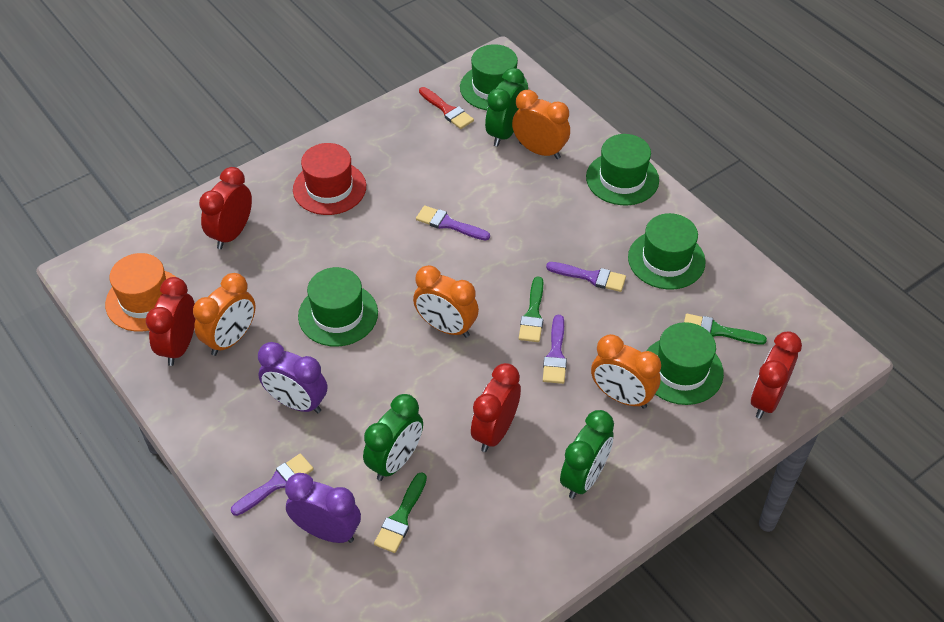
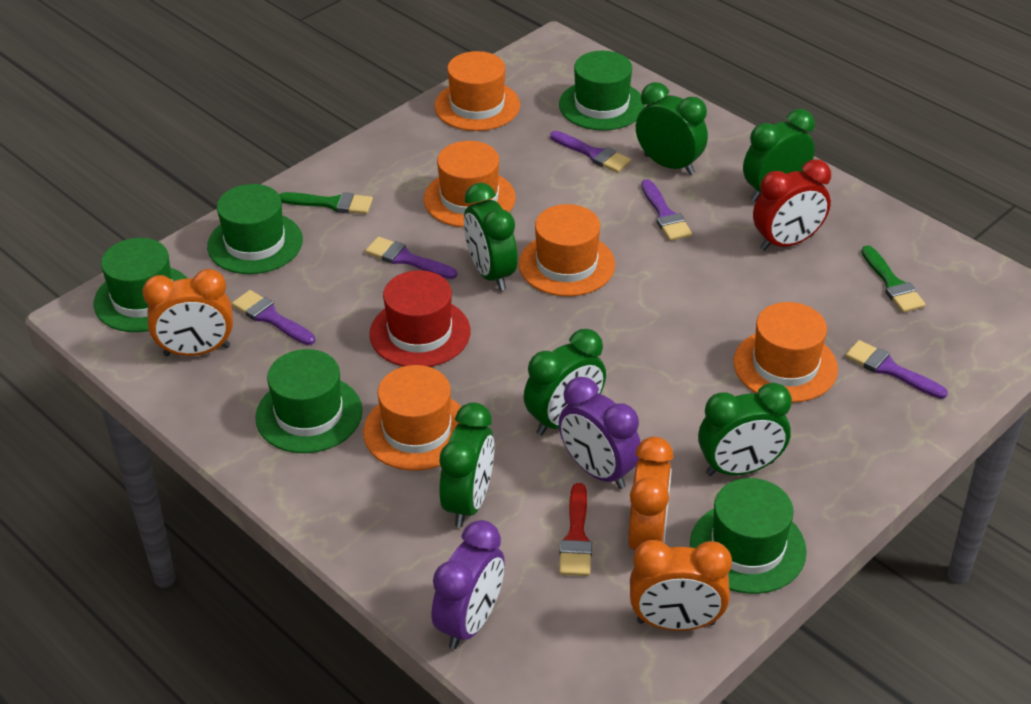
green brush: 3 -> 2
green clock: 3 -> 6
orange clock: 4 -> 3
orange hat: 1 -> 5
purple brush: 4 -> 5
red clock: 4 -> 1

